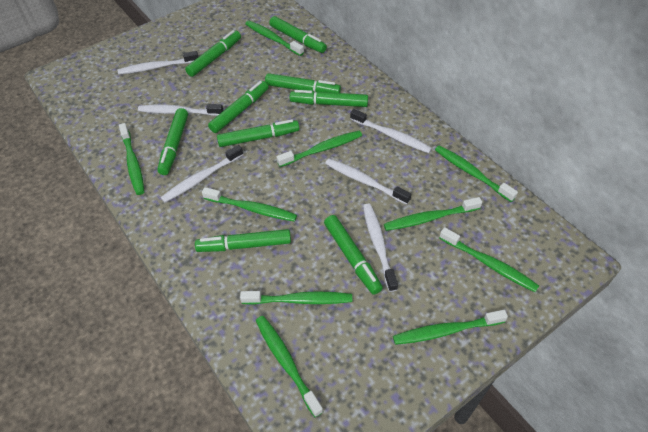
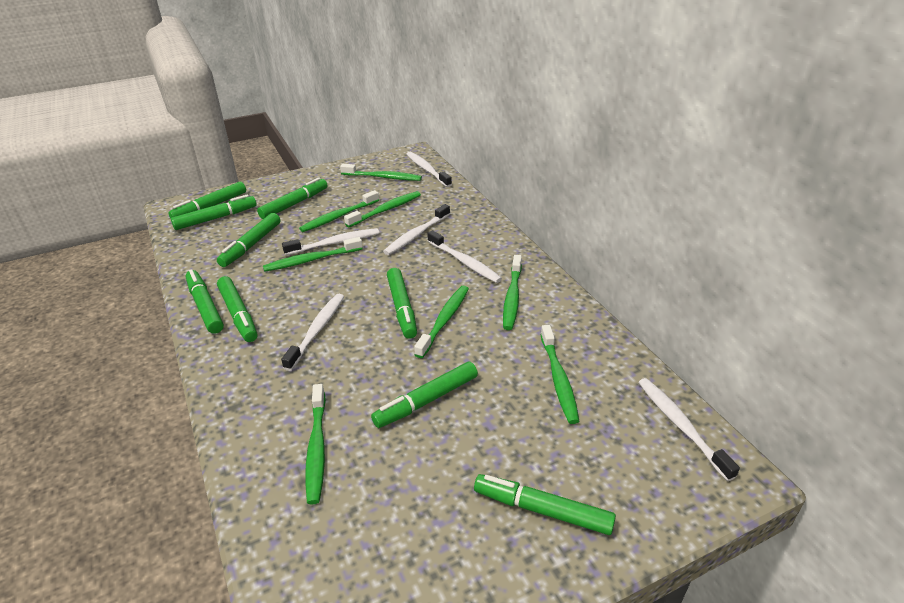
green toothbrush: 10 -> 8

